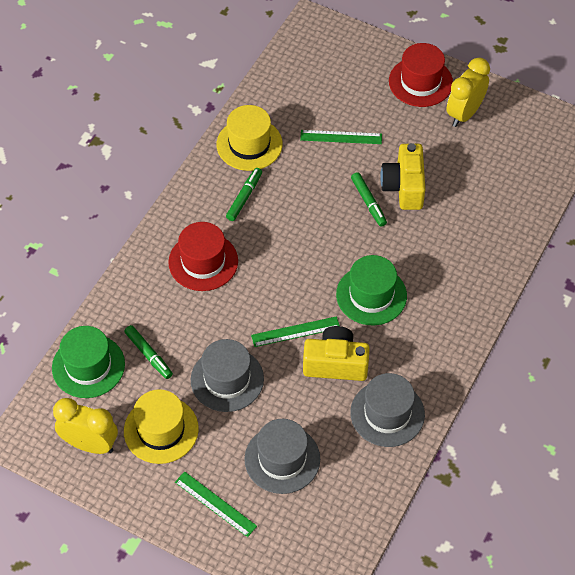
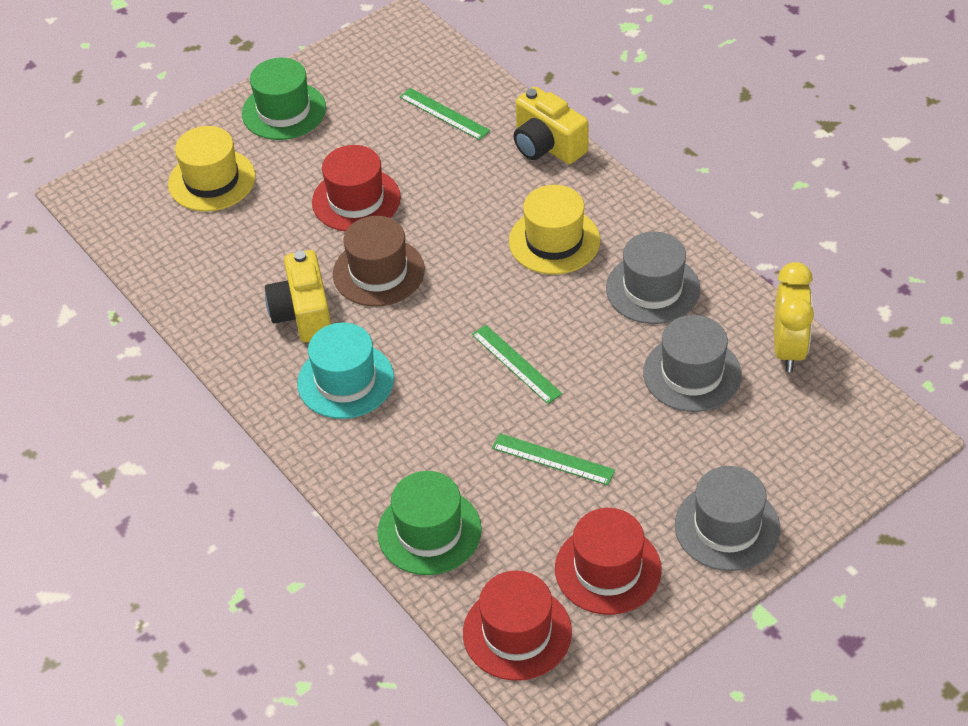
brown hat: 0 -> 1
green marker: 3 -> 0
red hat: 2 -> 3
turquoise hat: 0 -> 1
yellow clock: 2 -> 1

